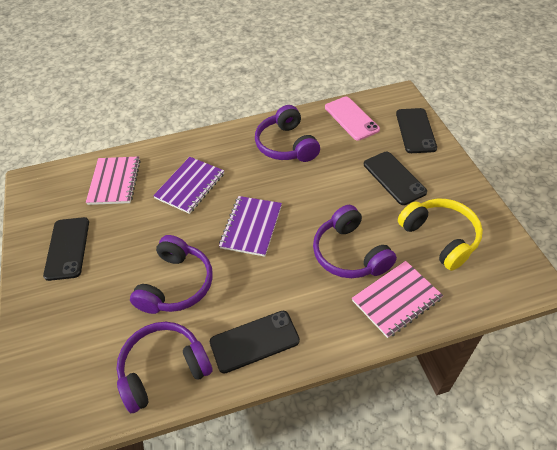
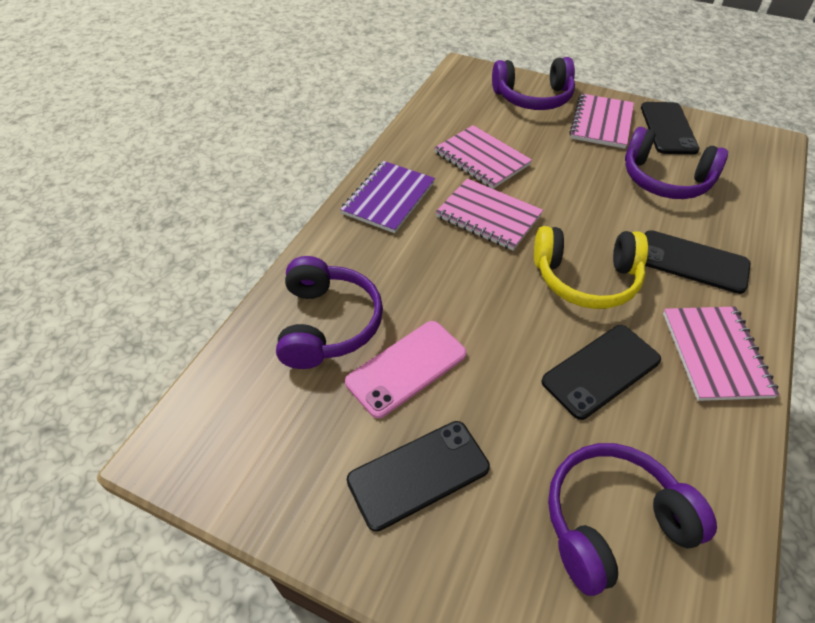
pink notebook: 2 -> 4
purple notebook: 2 -> 1

